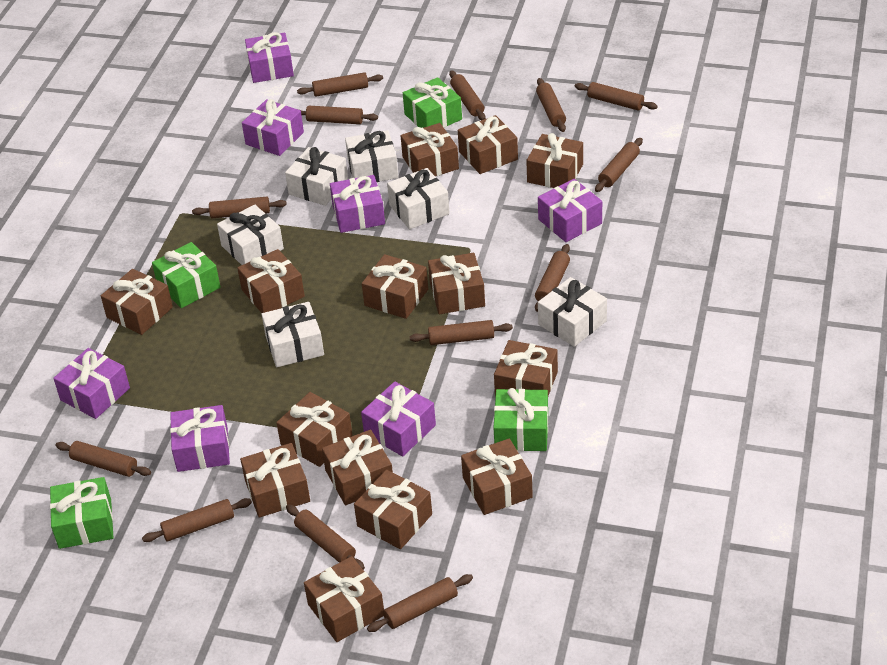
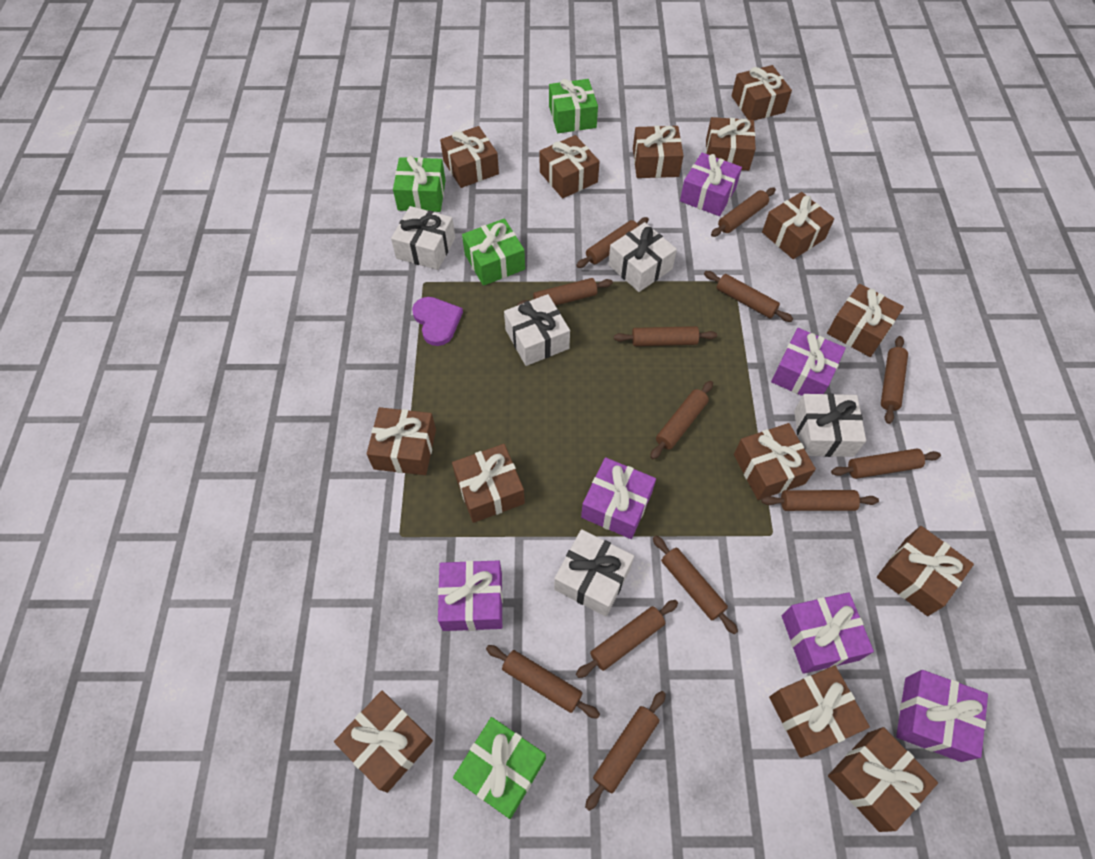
purple gift: 7 -> 6
purple heart: 0 -> 1
white gift: 6 -> 5

